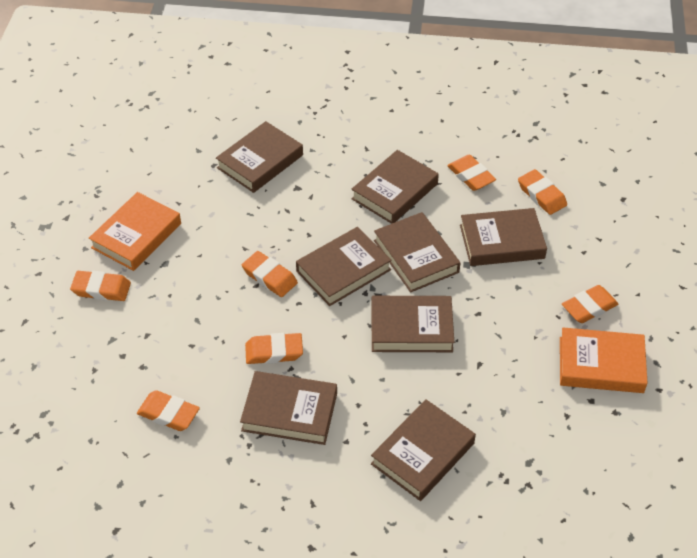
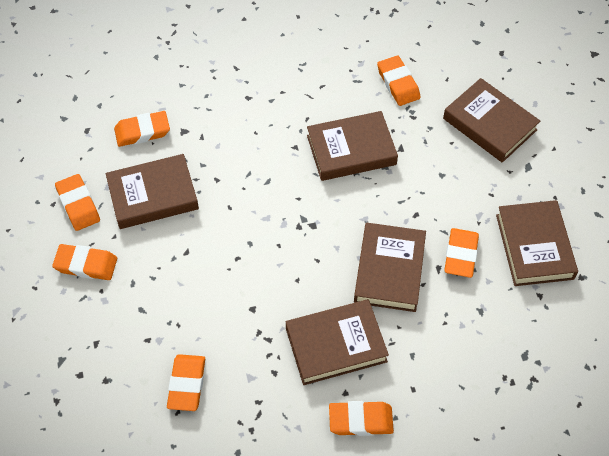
brown book: 8 -> 6
orange book: 2 -> 0

